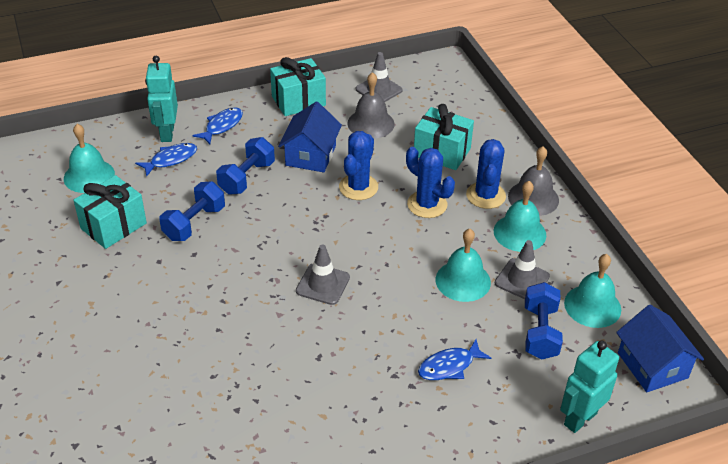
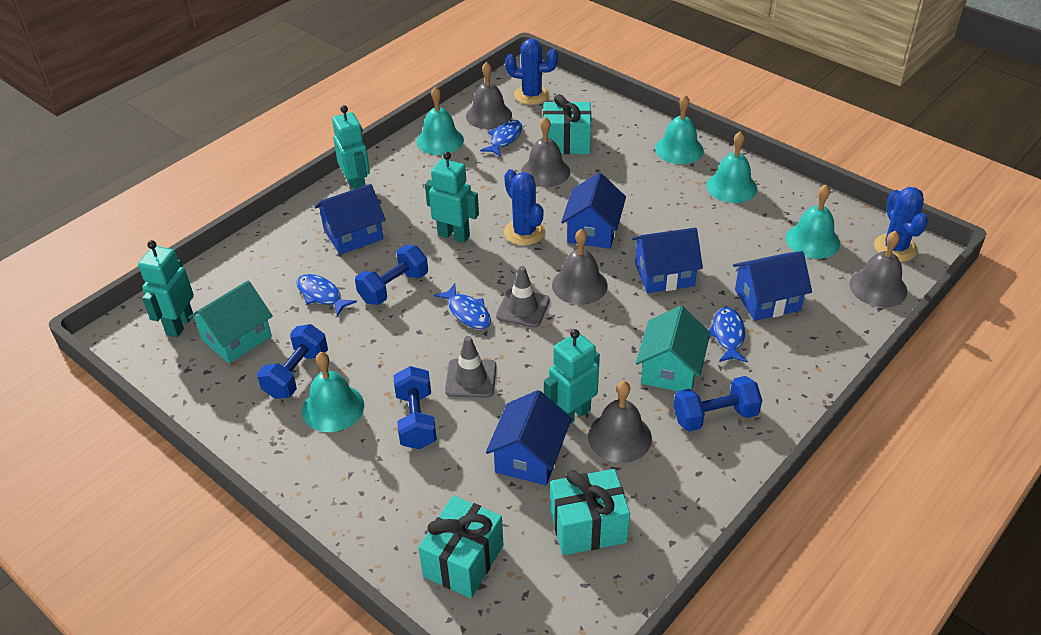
blue dumbbell: 3 -> 4
blue fish: 3 -> 4
blue house: 2 -> 5
grey bell: 2 -> 5
grey traffic cone: 3 -> 2
turquoise bell: 4 -> 5
turquoise house: 0 -> 2
turquoise robot: 2 -> 4

